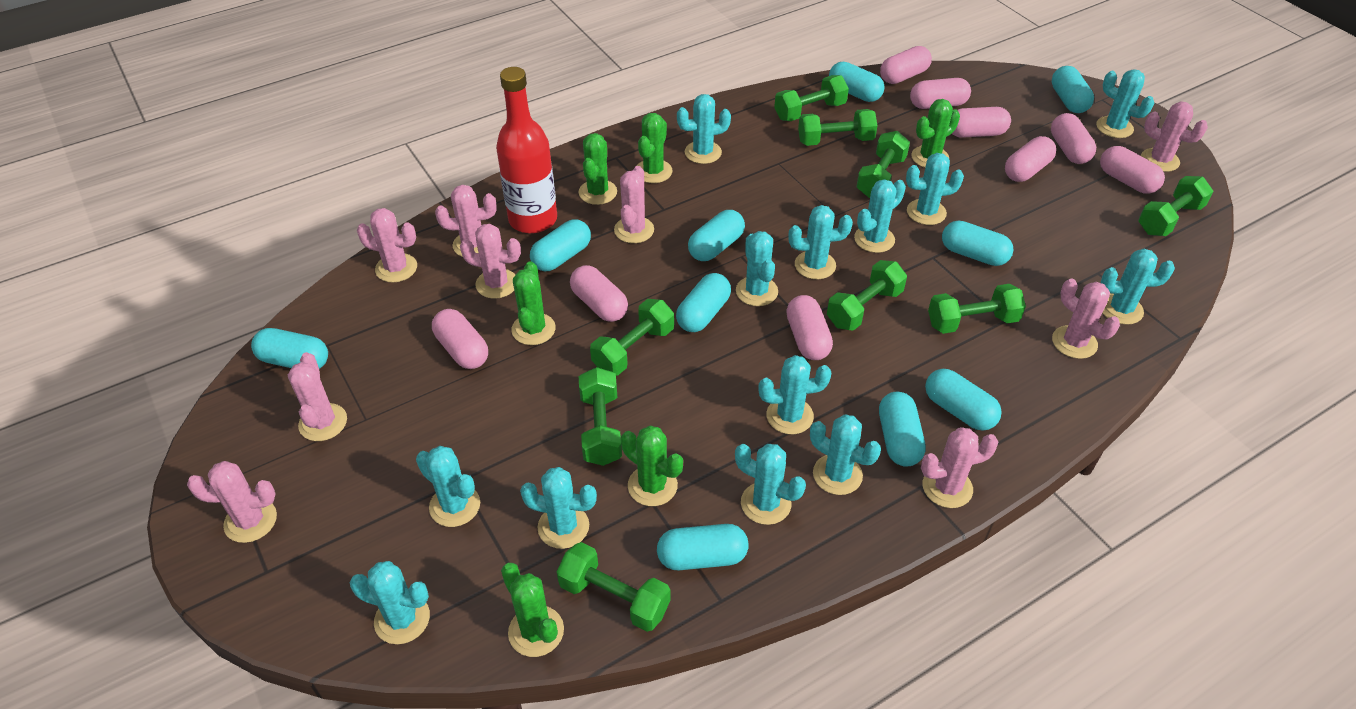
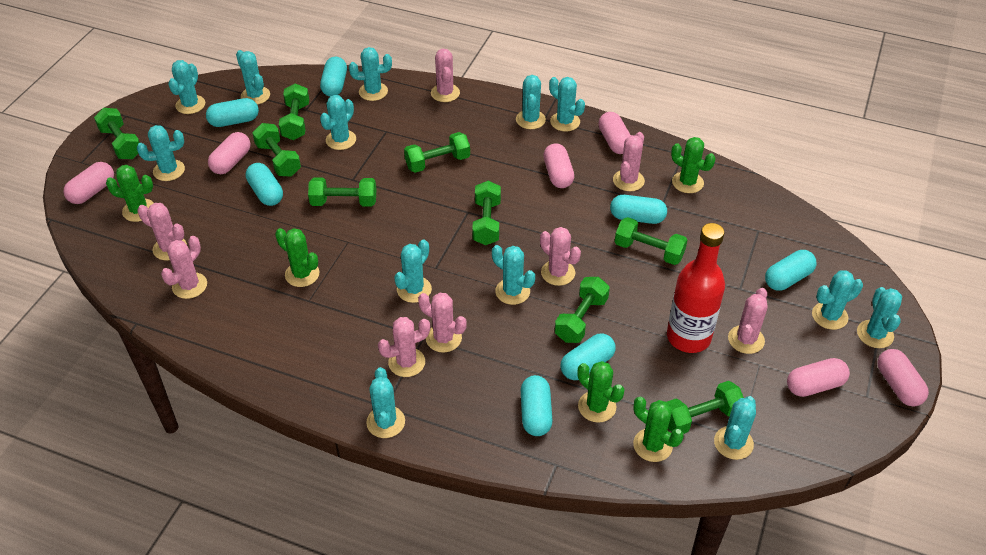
green cactus: 6 -> 5
pink cactus: 9 -> 8
pink capsule: 9 -> 6
turquoise capsule: 10 -> 7

